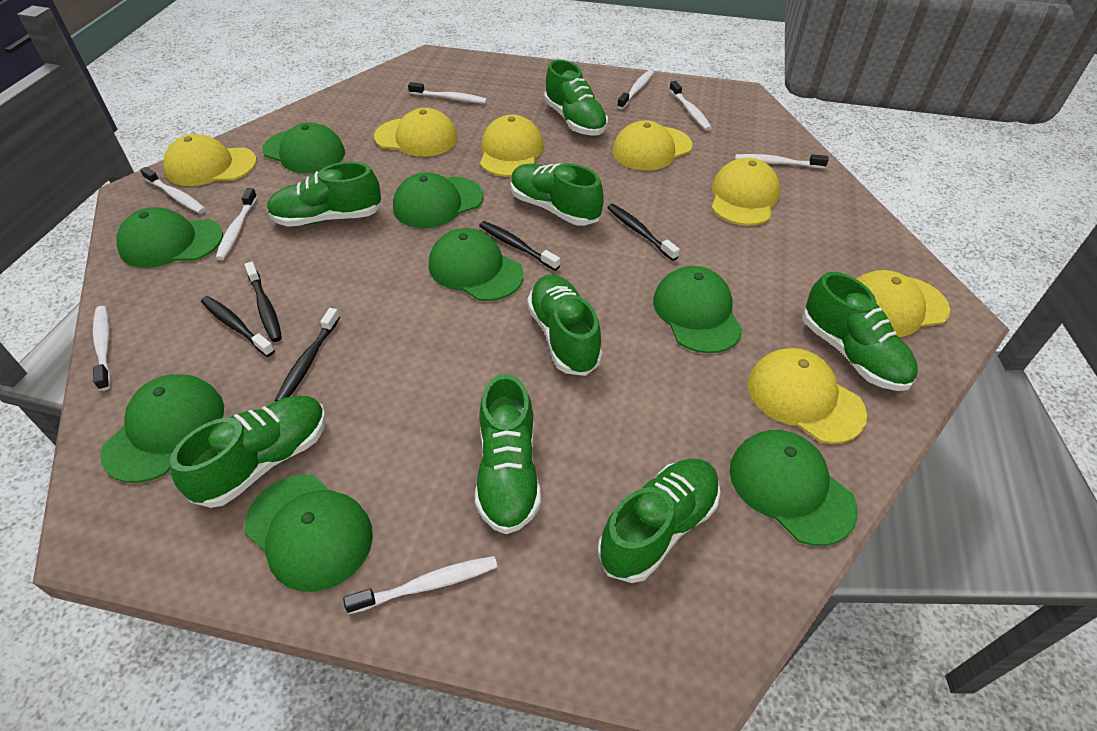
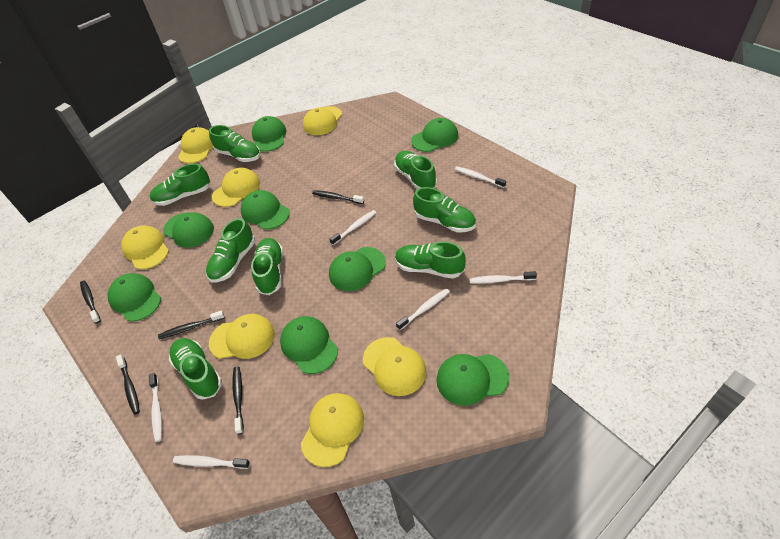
white toothbrush: 8 -> 6

